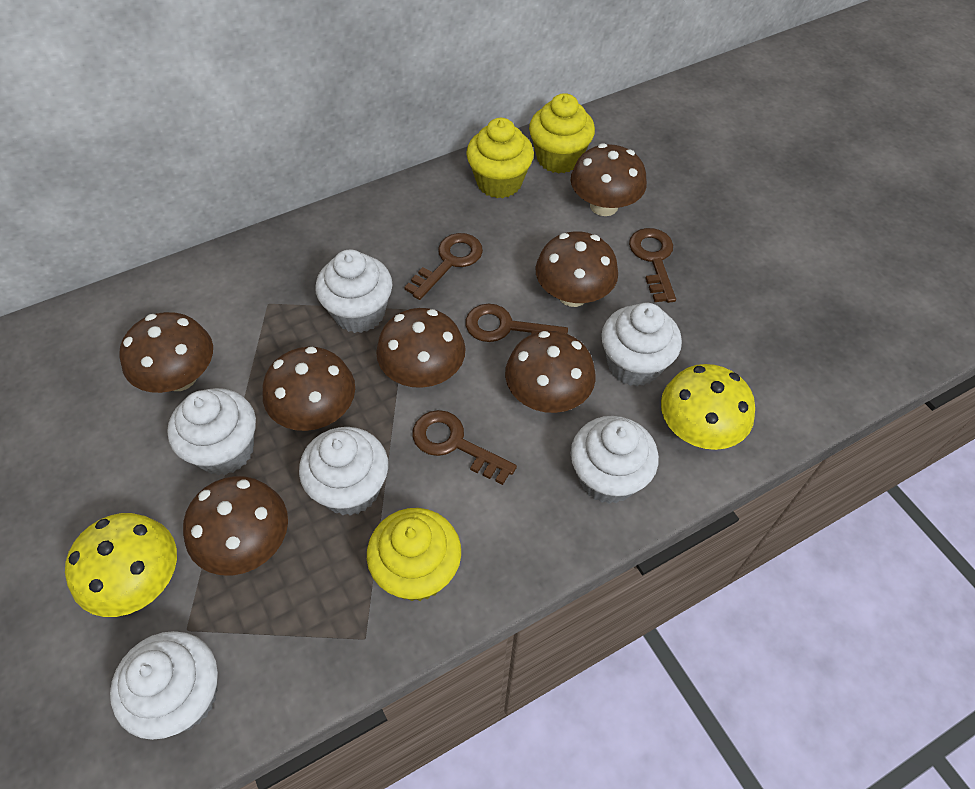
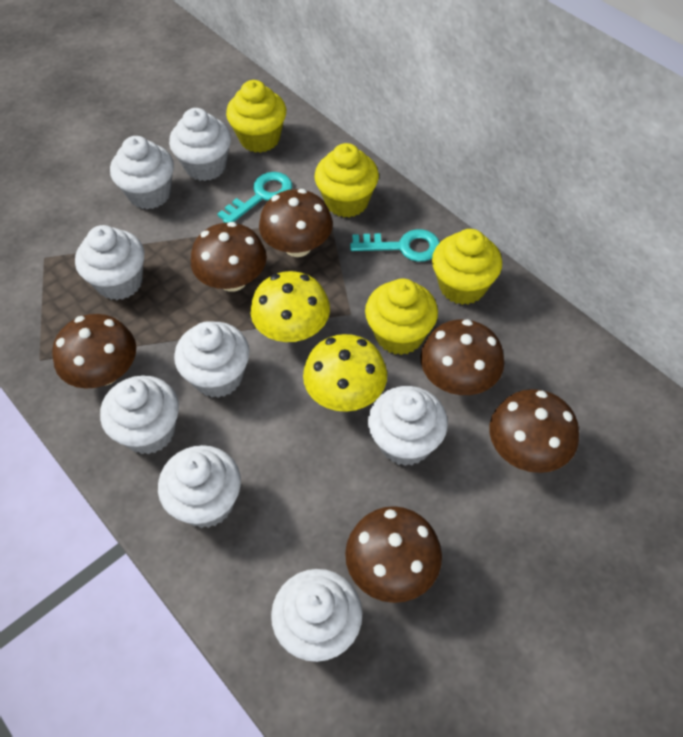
brown key: 4 -> 0
brown mushroom: 7 -> 6
turquoise key: 0 -> 2
white cupcake: 6 -> 8
yellow cupcake: 3 -> 4

